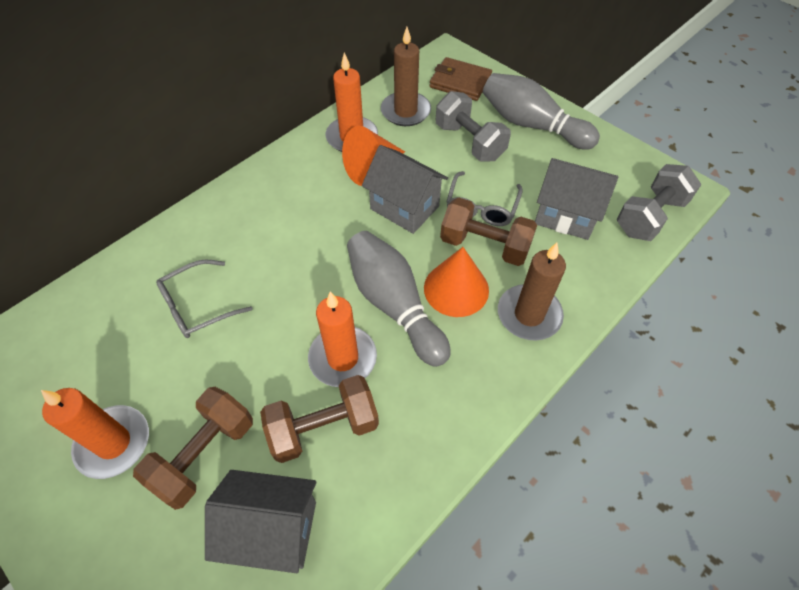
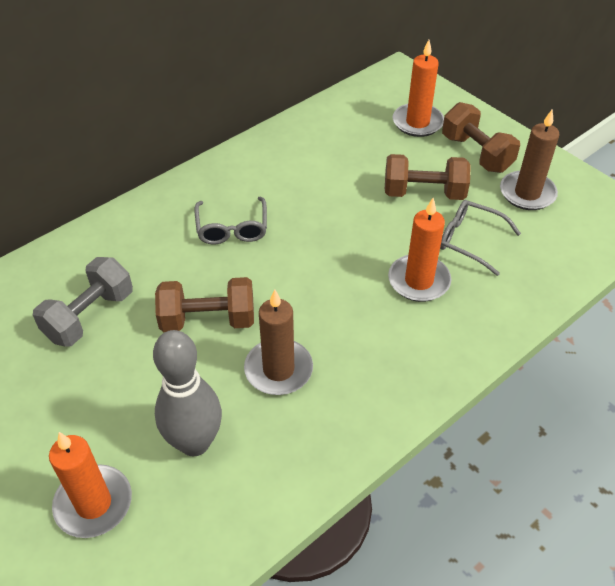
brown wallet: 1 -> 0
grey bowling pin: 2 -> 1
grey dumbbell: 2 -> 1
grey house: 3 -> 0
orange cone: 2 -> 0

